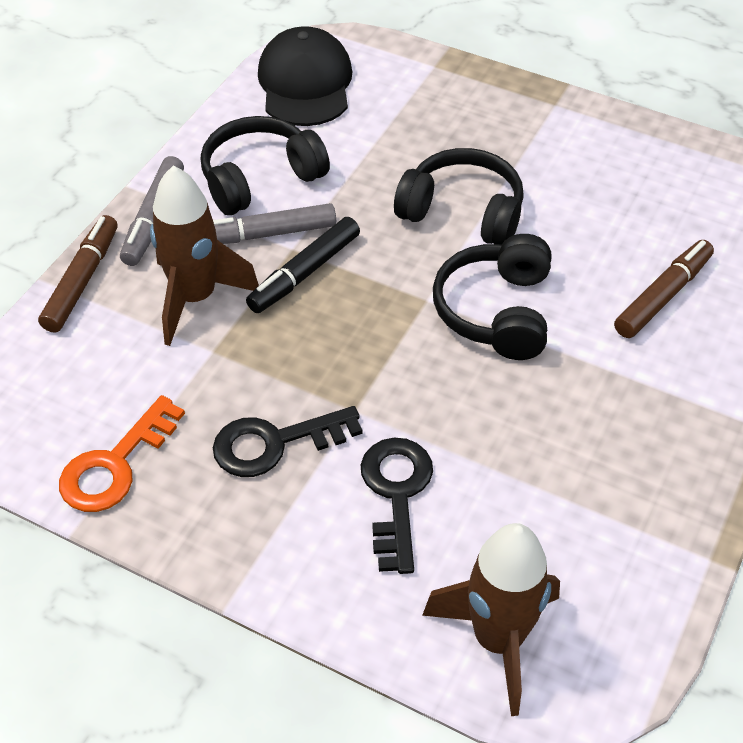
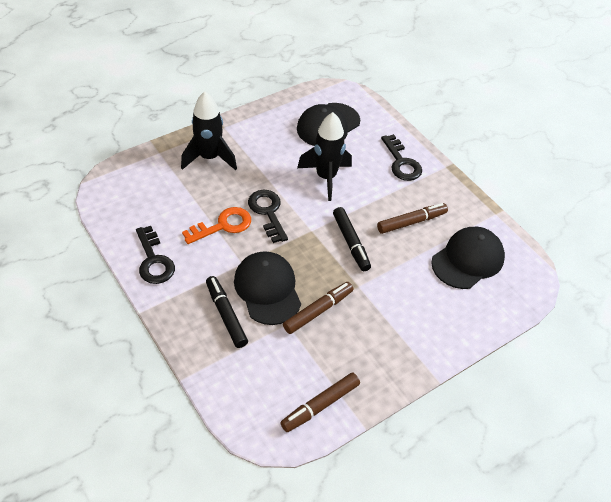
black cap: 1 -> 3
black headphones: 3 -> 0
black key: 2 -> 3
black marker: 1 -> 2
black rocket: 0 -> 2
brown marker: 2 -> 3
brown rocket: 2 -> 0
grey marker: 2 -> 0

